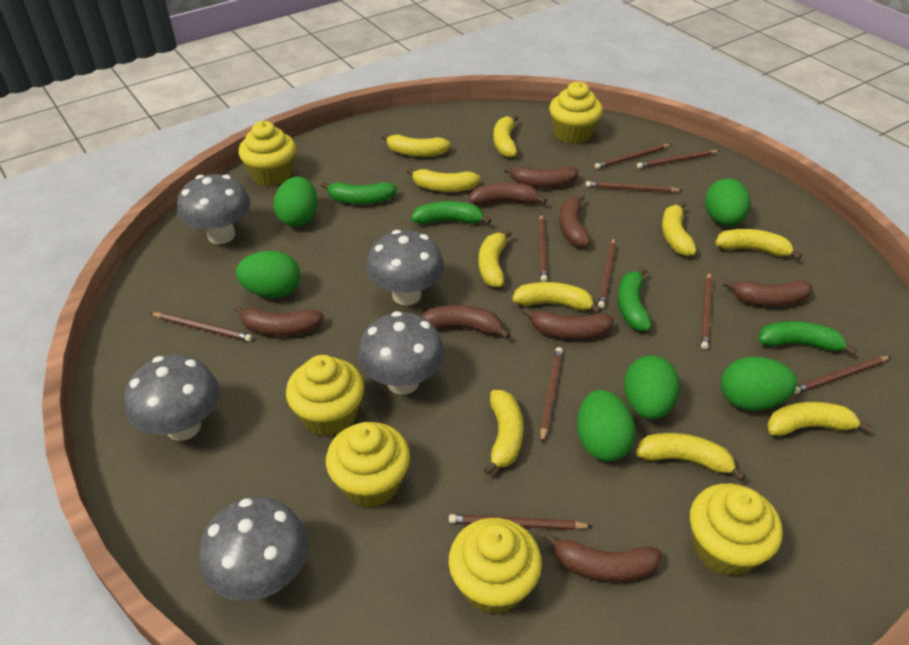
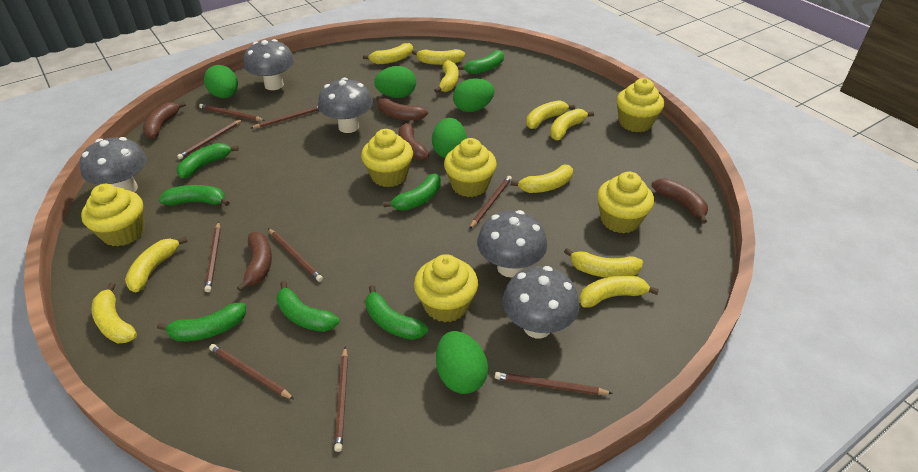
brown banana: 8 -> 5
brown pencil: 10 -> 9
green banana: 4 -> 7
green egg: 6 -> 5

